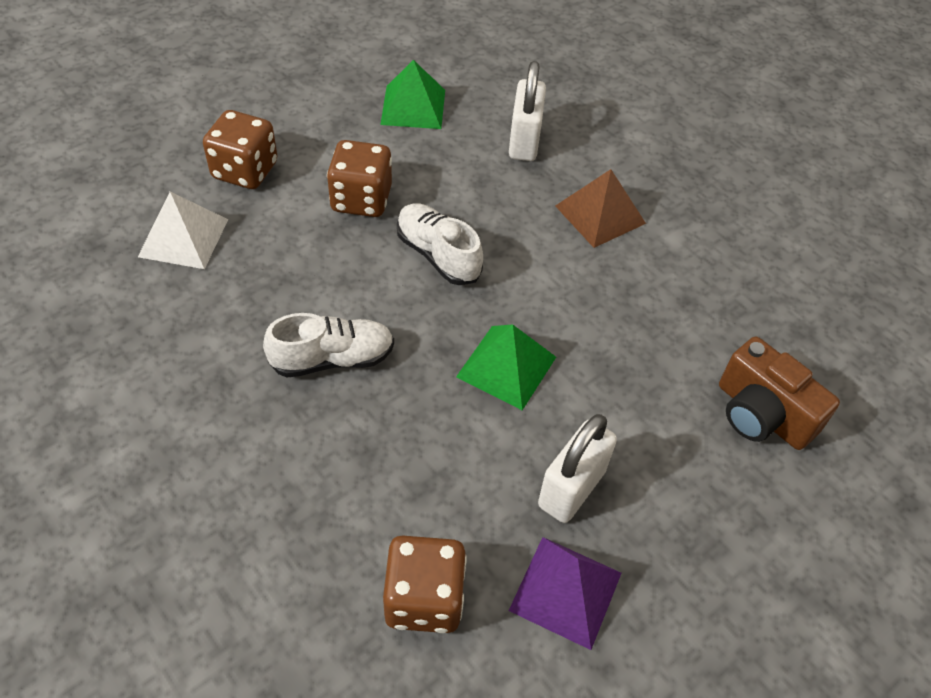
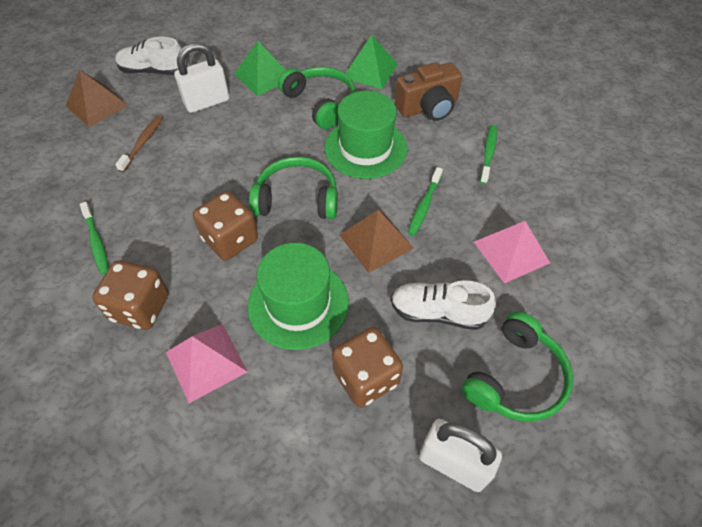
brown pyramid: 1 -> 2
brown toothbrush: 0 -> 1
green hat: 0 -> 2
green headphones: 0 -> 3
green toothbrush: 0 -> 3
pink pyramid: 0 -> 2
purple pyramid: 1 -> 0
white pyramid: 1 -> 0

